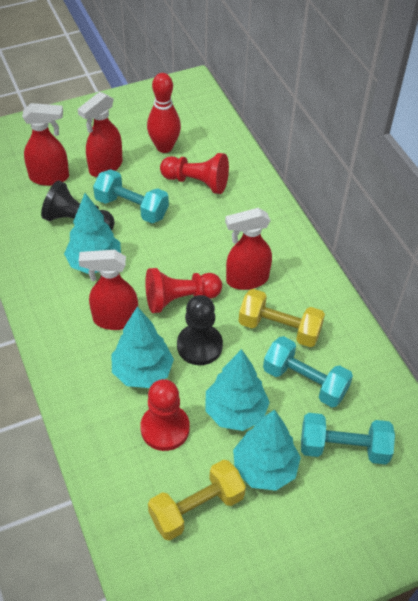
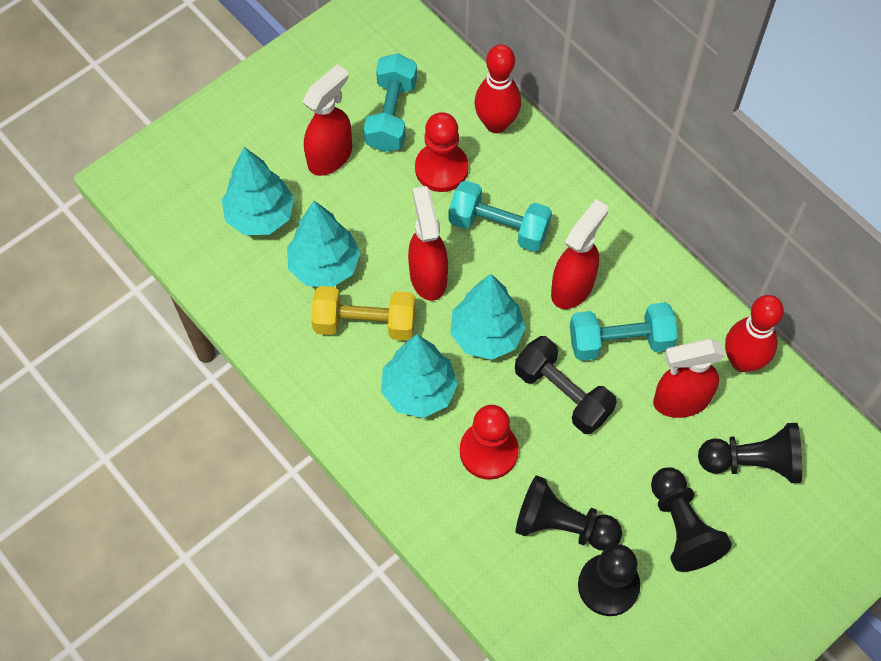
black dumbbell: 0 -> 1
black pawn: 2 -> 4
red bowling pin: 1 -> 2
red pawn: 3 -> 2
yellow dumbbell: 2 -> 1

